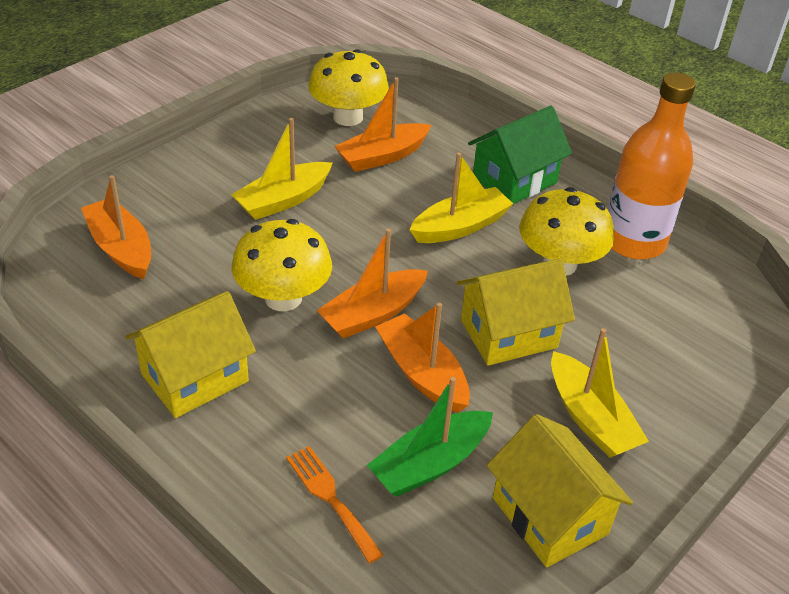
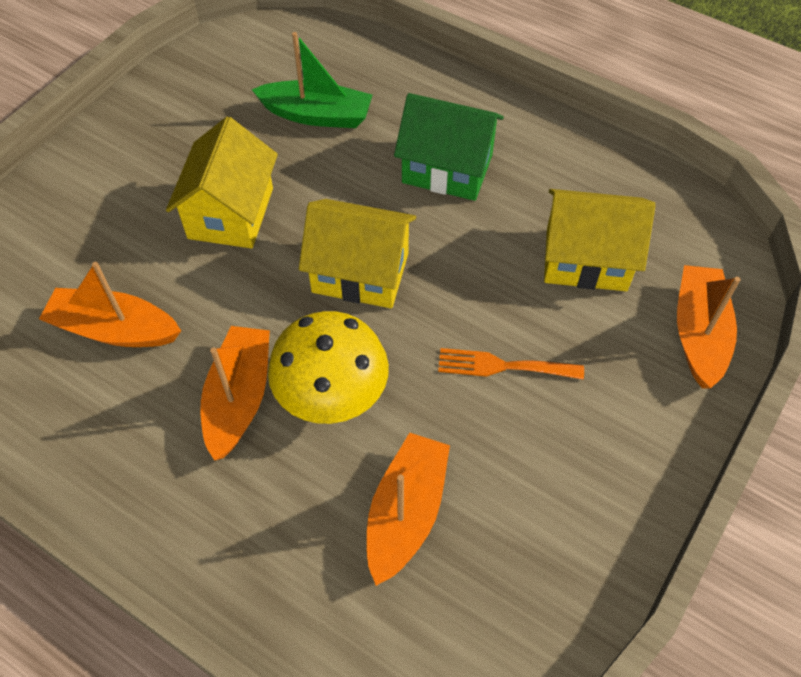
orange bottle: 1 -> 0
yellow boat: 3 -> 0
yellow mushroom: 3 -> 1

